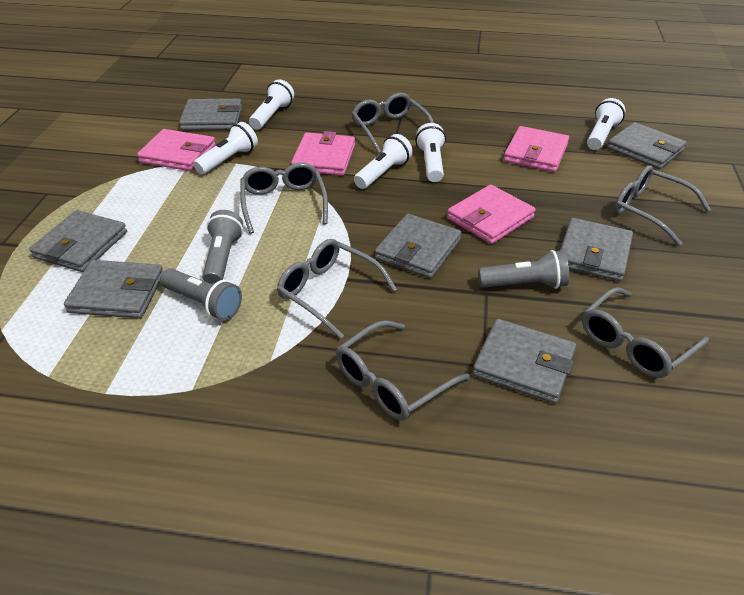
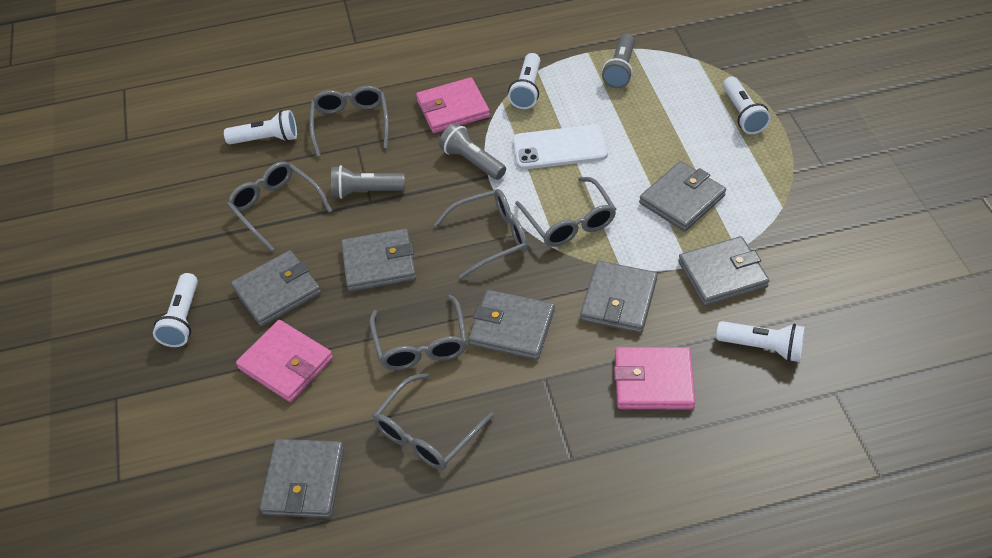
pink wallet: 4 -> 3
white phone: 0 -> 1

